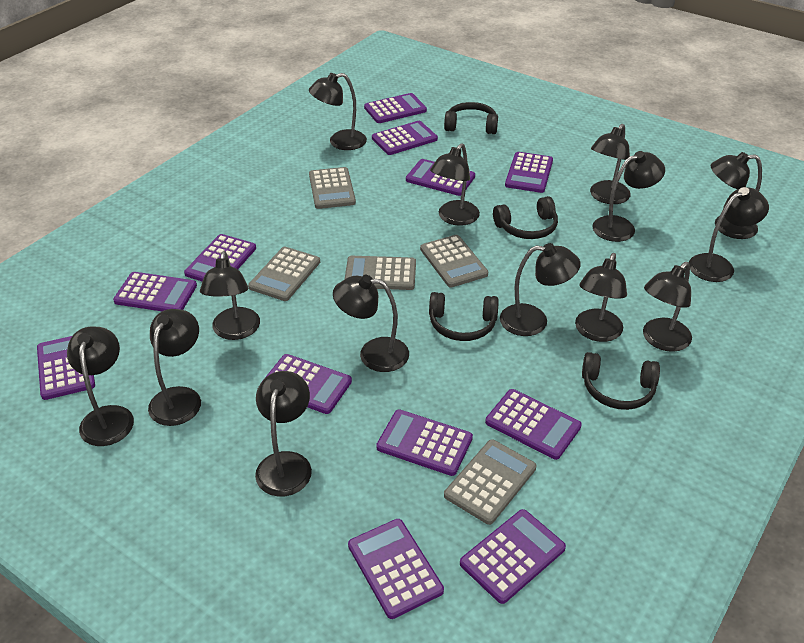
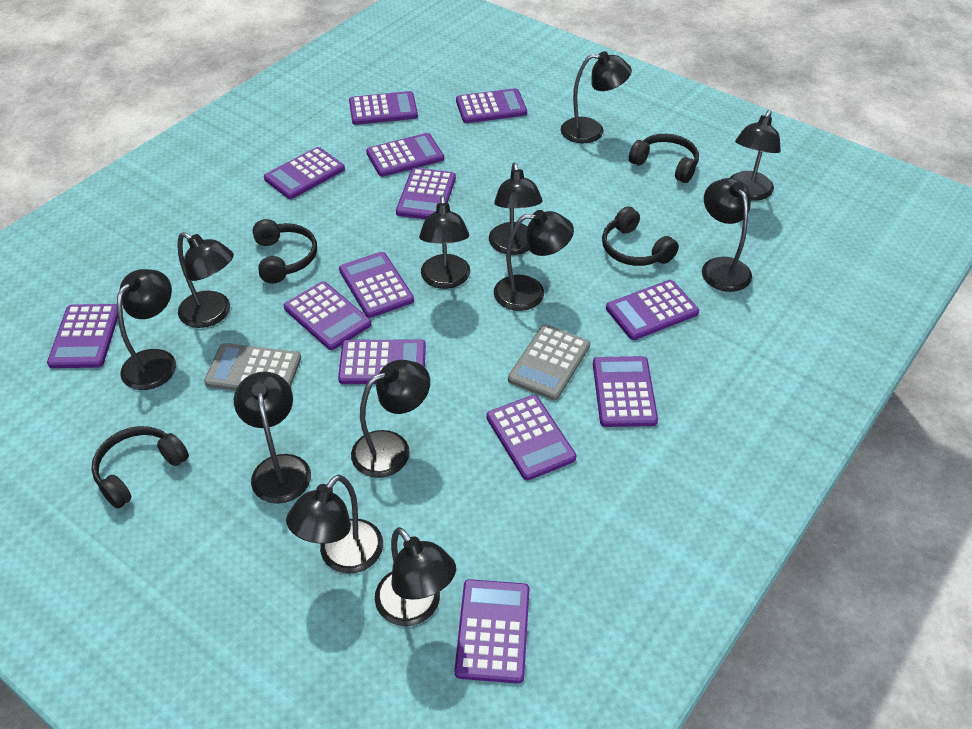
black lamp: 14 -> 12
grey calculator: 5 -> 2
purple calculator: 12 -> 13

